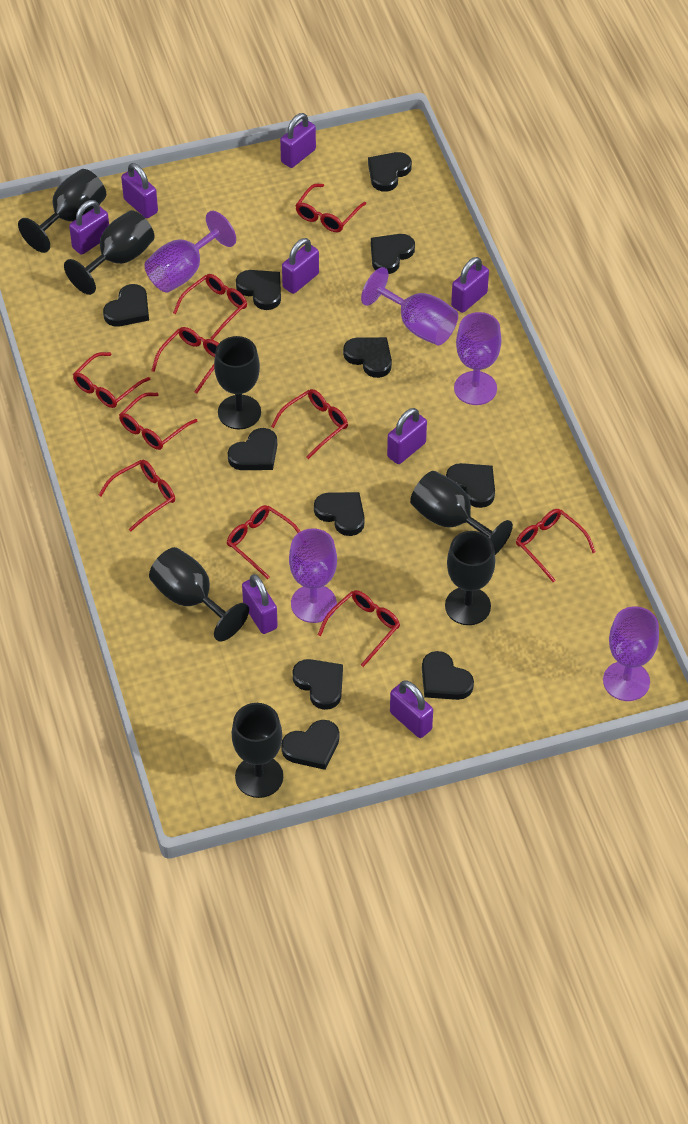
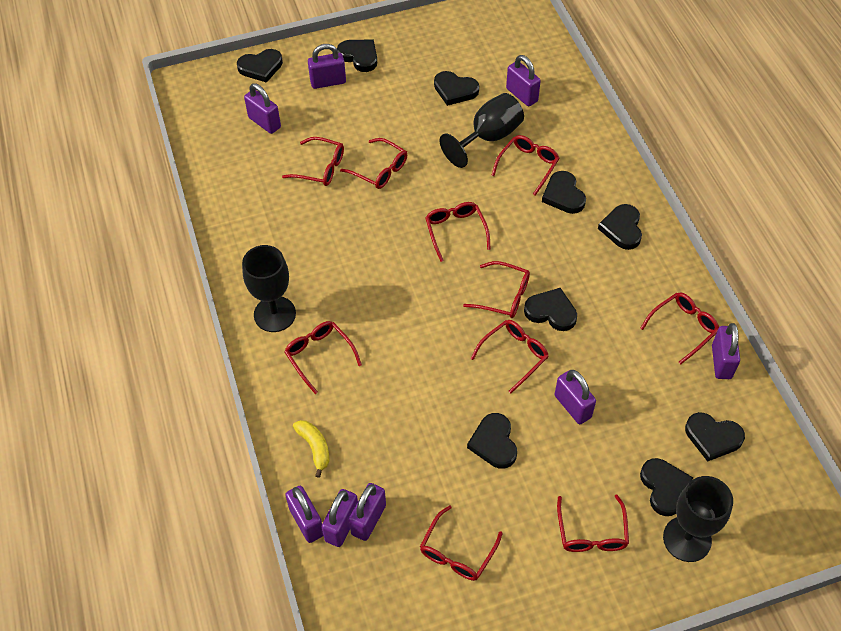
black goblet: 7 -> 3
black heart: 11 -> 9
purple goblet: 5 -> 0
yellow banana: 0 -> 1

